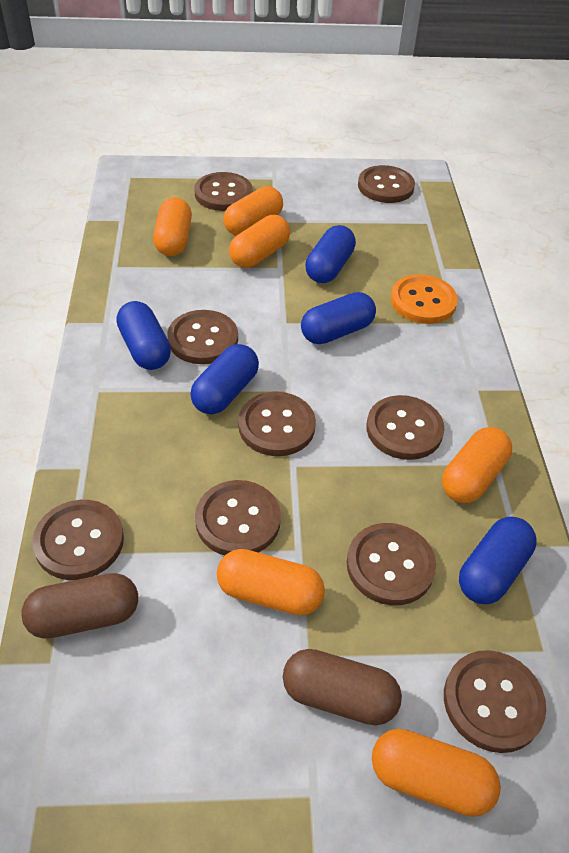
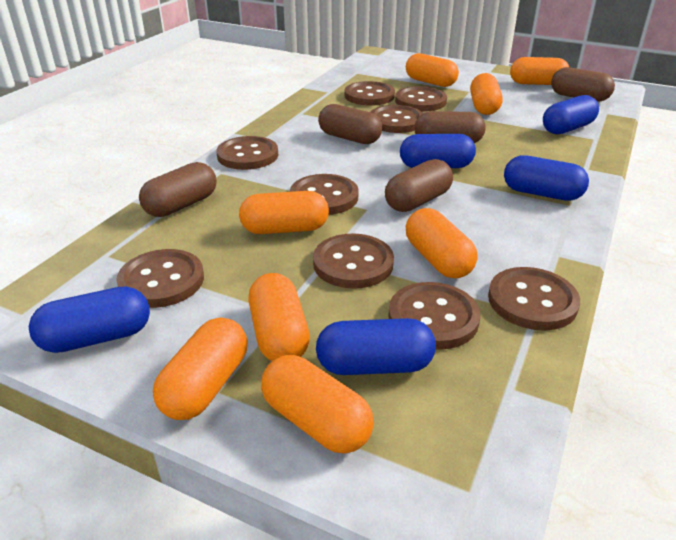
brown capsule: 2 -> 5
orange button: 1 -> 0
orange capsule: 6 -> 8

